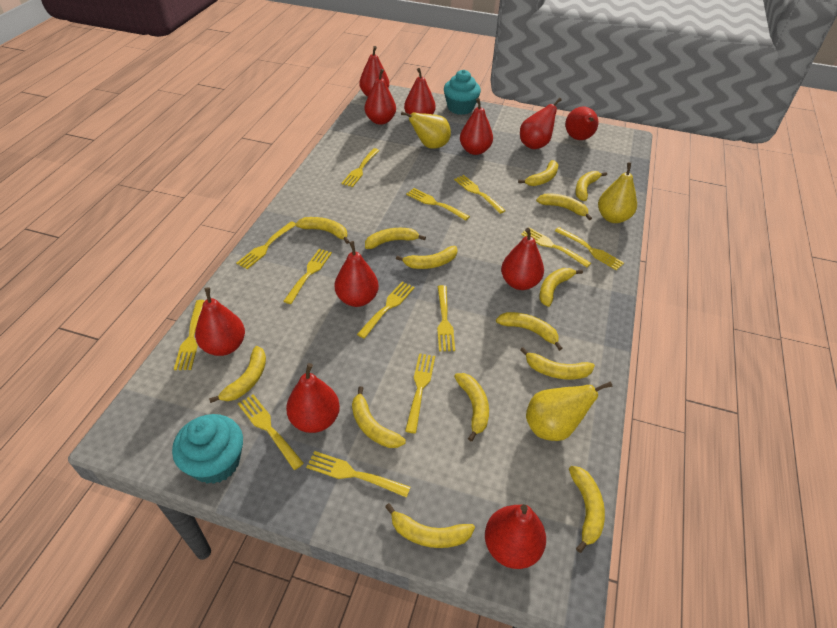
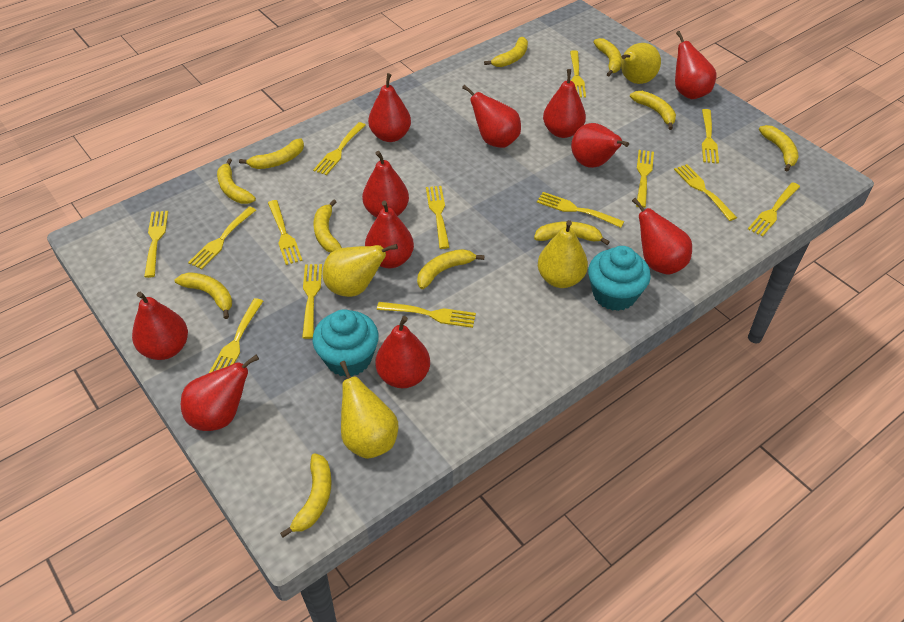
yellow banana: 14 -> 11
yellow fork: 13 -> 14
yellow pear: 3 -> 4

